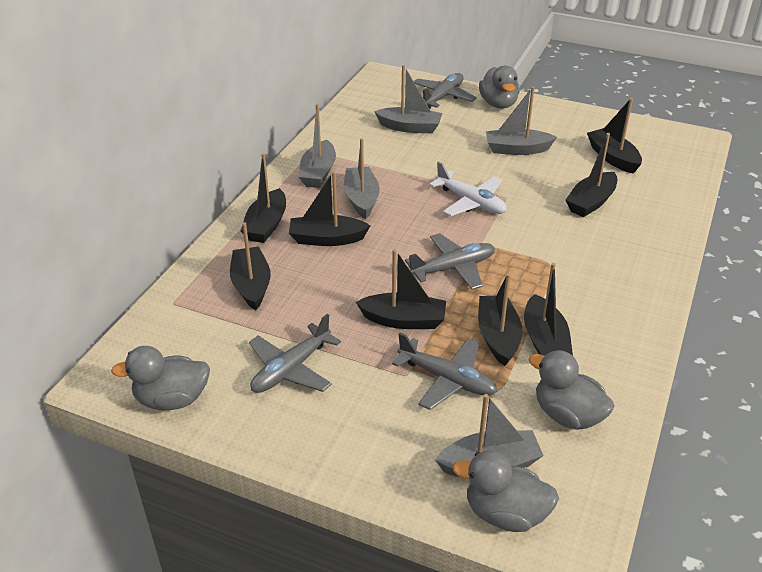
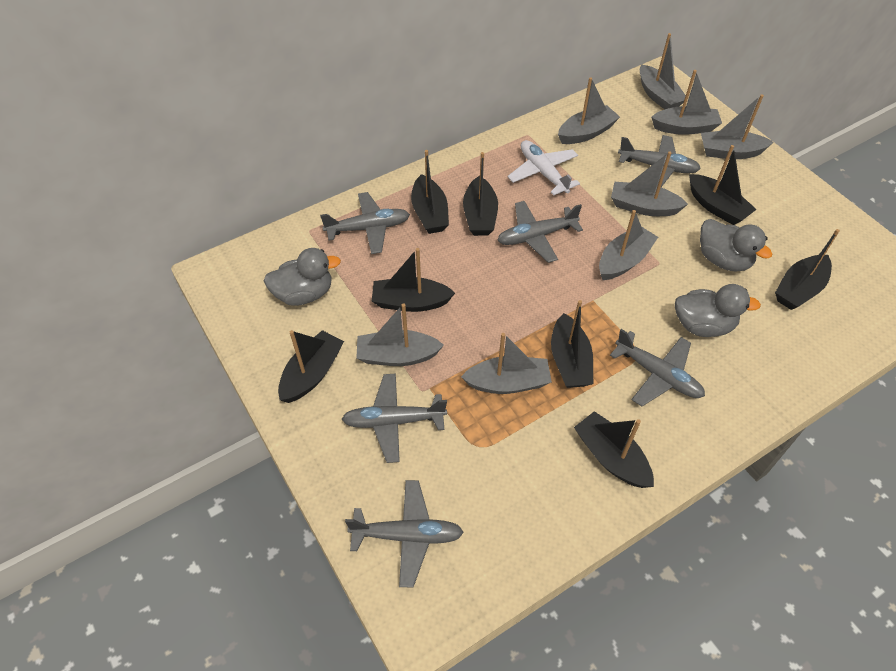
grey boat: 5 -> 8
grey duck: 4 -> 3
grey plane: 4 -> 6

